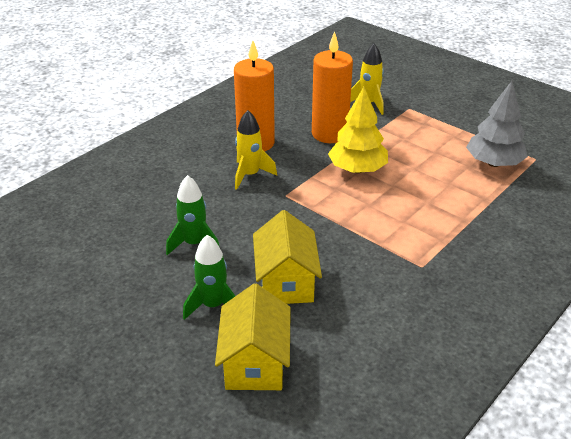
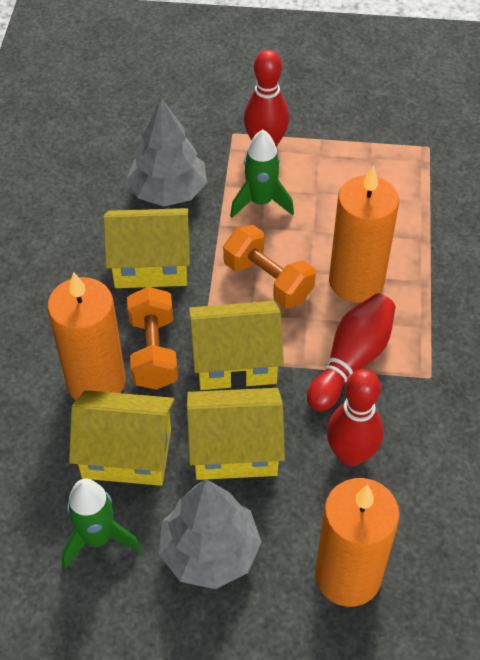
grey tree: 1 -> 2
orange candle: 2 -> 3
orange dumbbell: 0 -> 2
red bowling pin: 0 -> 3
yellow house: 2 -> 4
yellow rocket: 2 -> 0
yellow tree: 1 -> 0

